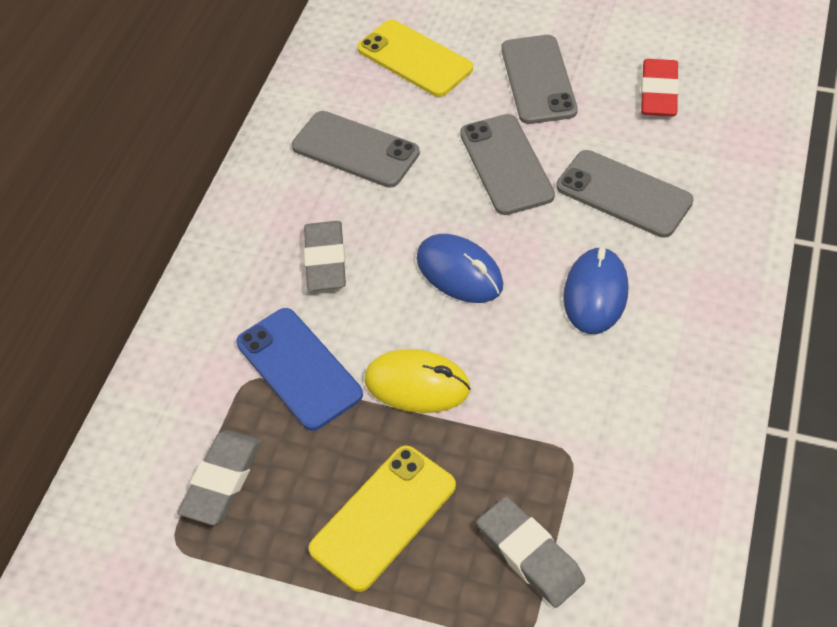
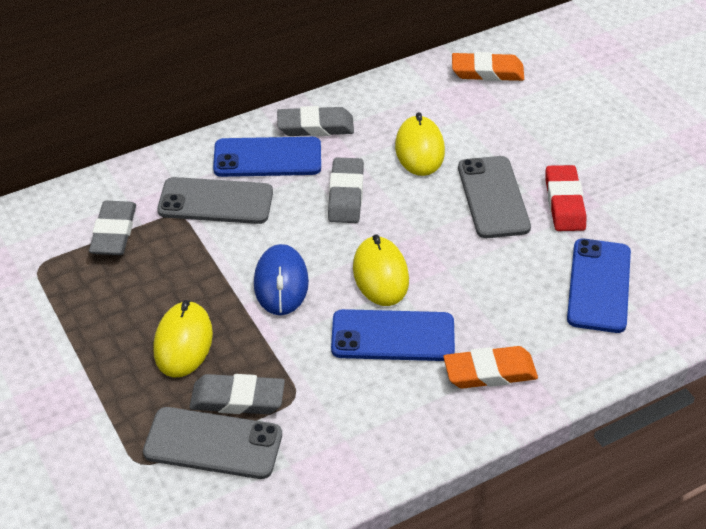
blue mouse: 2 -> 1
blue phone: 1 -> 3
grey eraser: 3 -> 4
grey phone: 4 -> 3
orange eraser: 0 -> 2
yellow mouse: 1 -> 3
yellow phone: 2 -> 0

